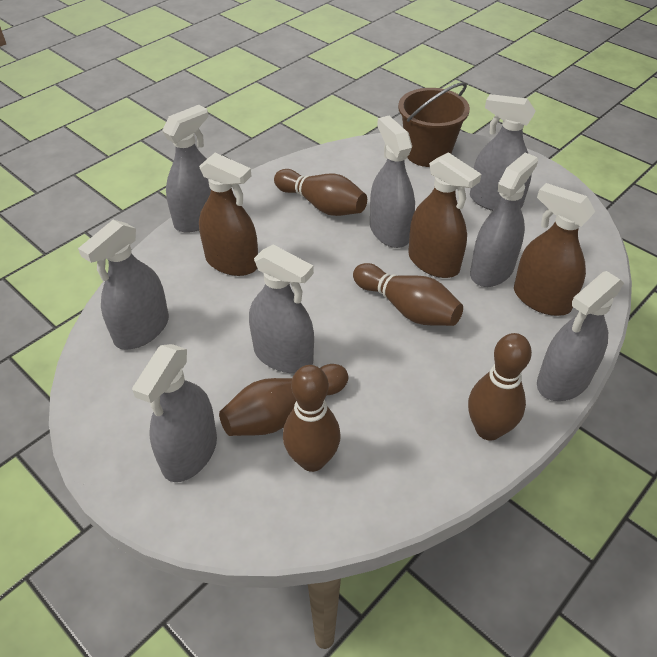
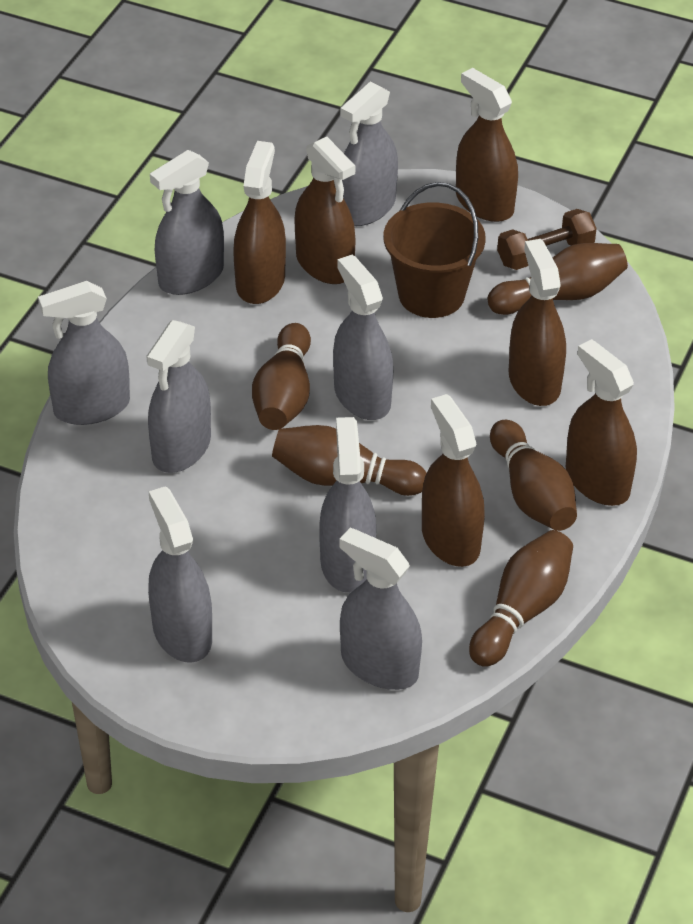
brown dumbbell: 0 -> 1
brown spray bottle: 3 -> 6

